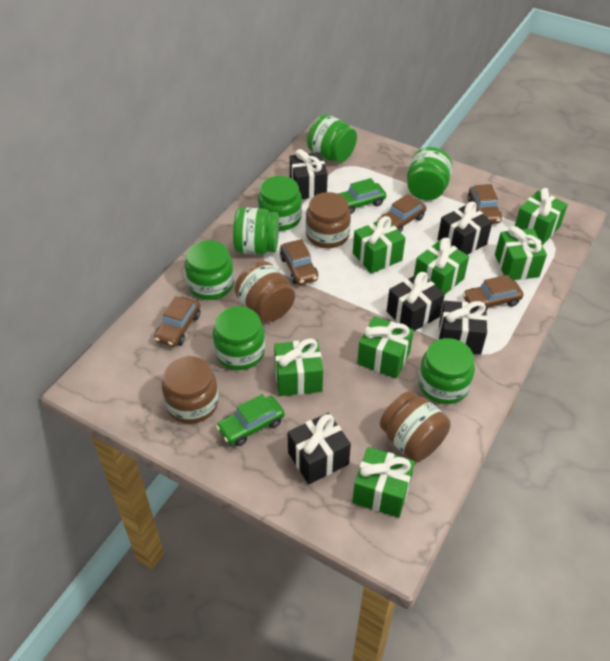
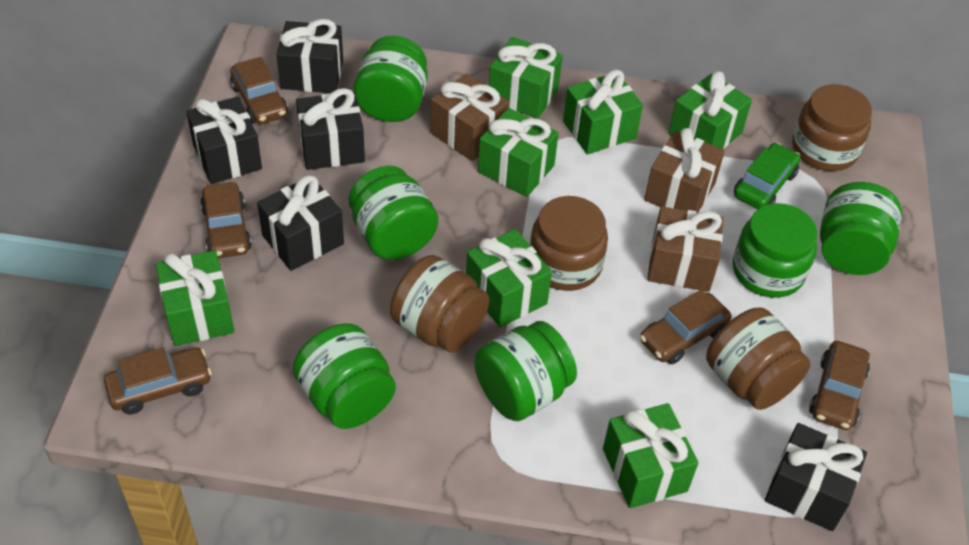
brown gift: 0 -> 3
green car: 2 -> 1
green jar: 7 -> 6

